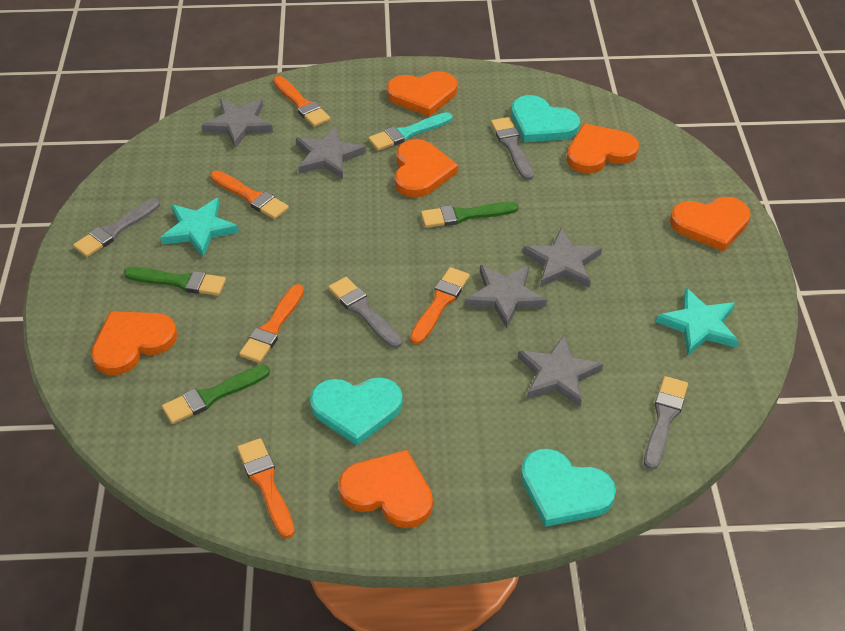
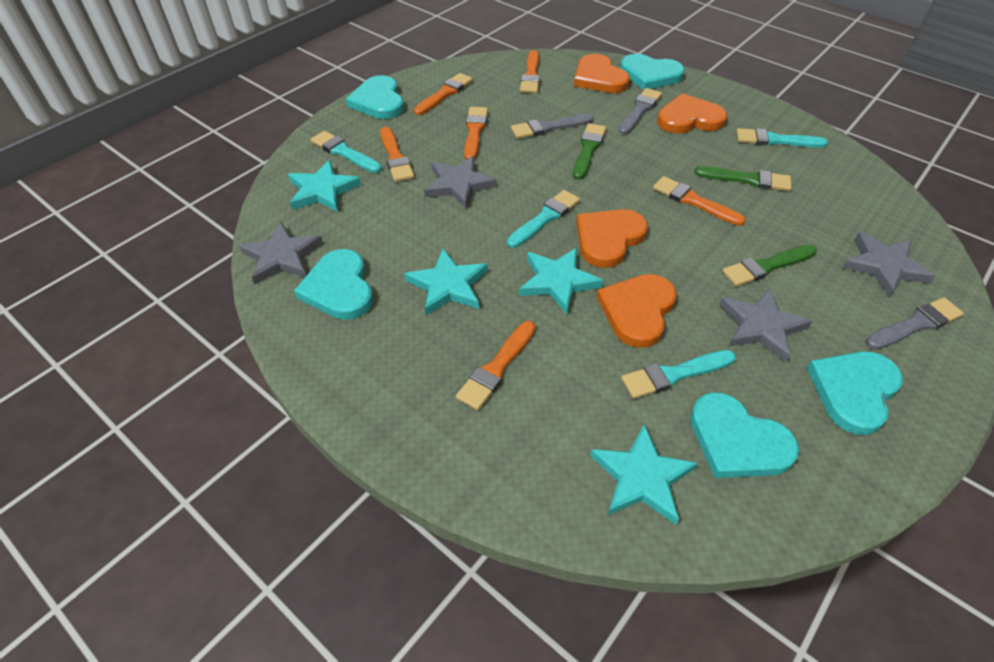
grey brush: 4 -> 3
grey star: 5 -> 4
orange brush: 5 -> 6
orange heart: 6 -> 4
turquoise brush: 1 -> 4
turquoise heart: 3 -> 5
turquoise star: 2 -> 4

